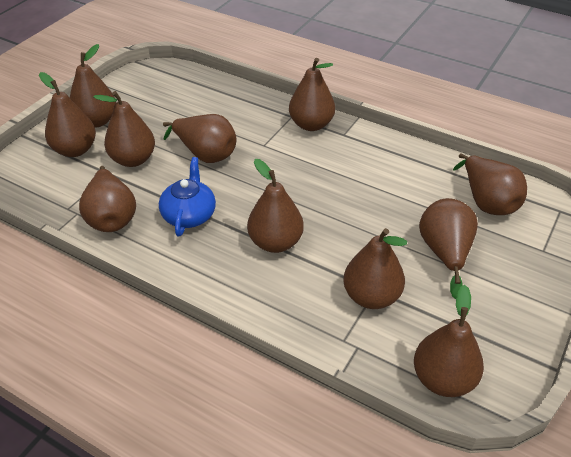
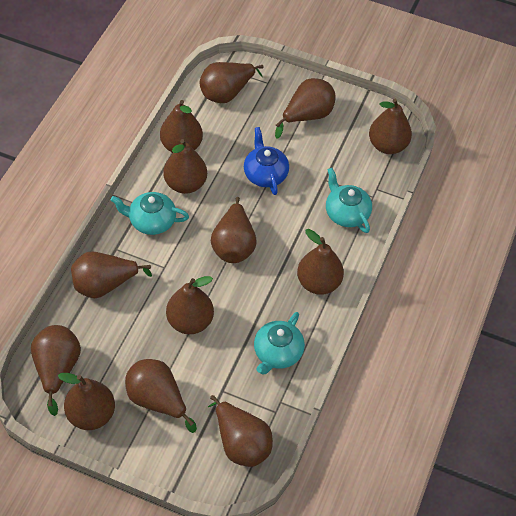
brown pear: 11 -> 13
turquoise teapot: 0 -> 3

